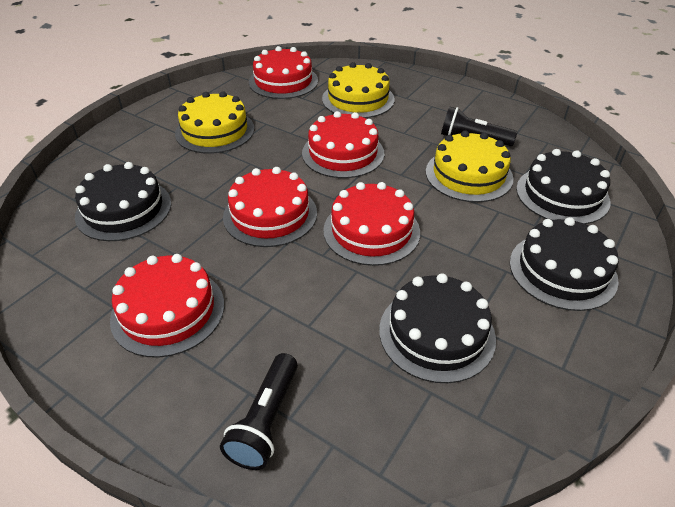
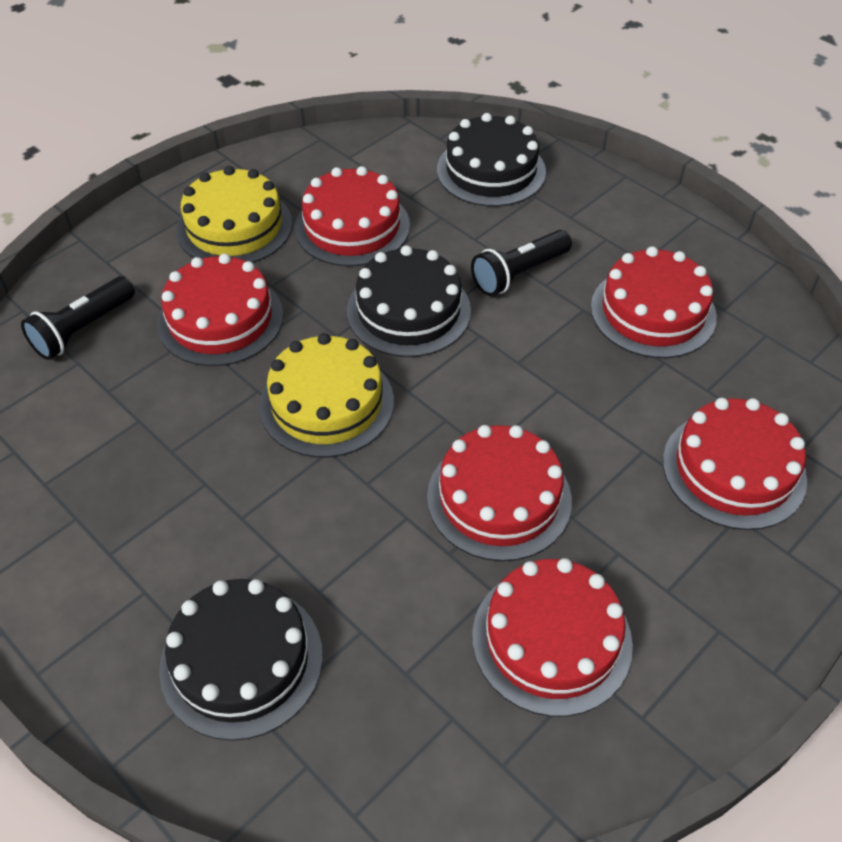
black cake: 4 -> 3
red cake: 5 -> 6
yellow cake: 3 -> 2

